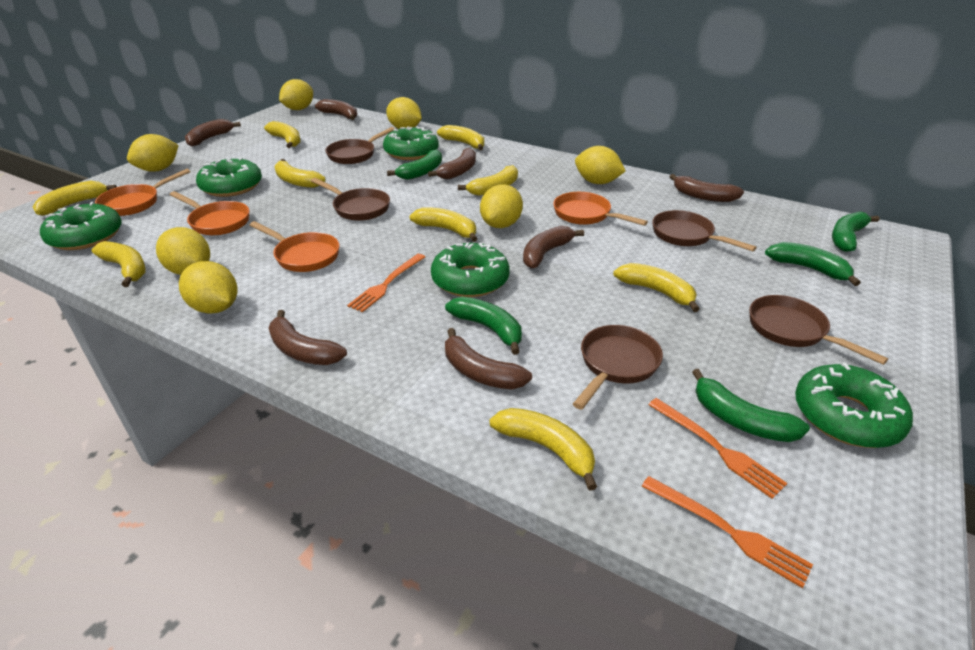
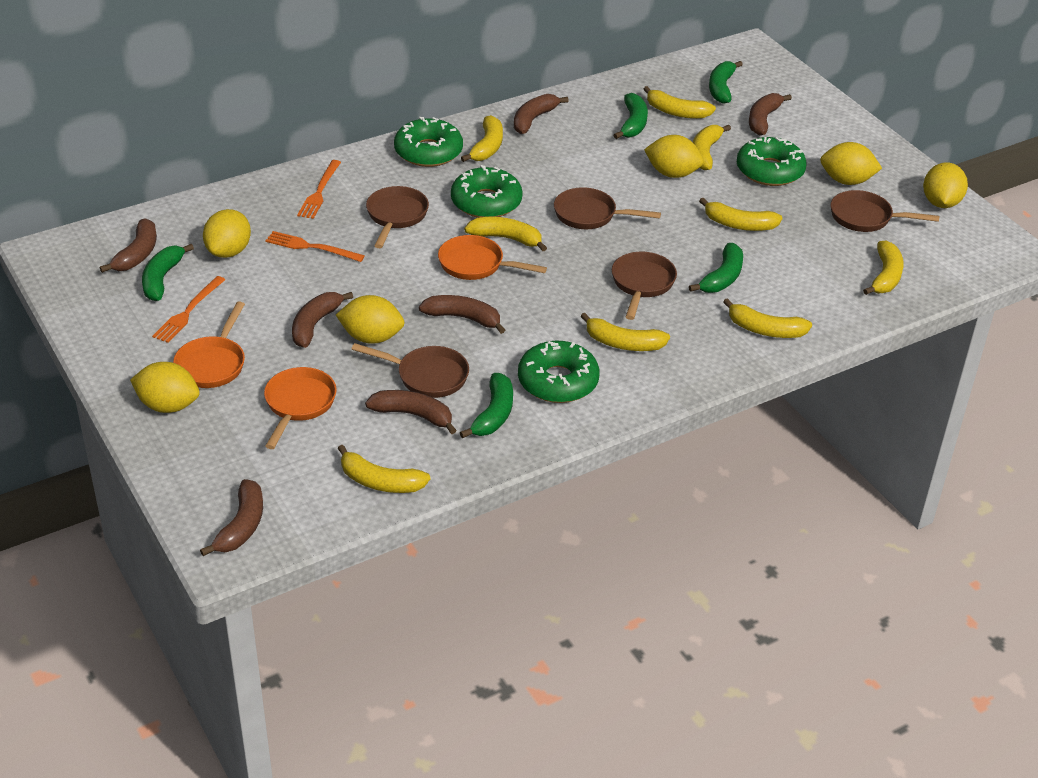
green donut: 5 -> 4
orange pan: 4 -> 3
yellow lemon: 7 -> 6

